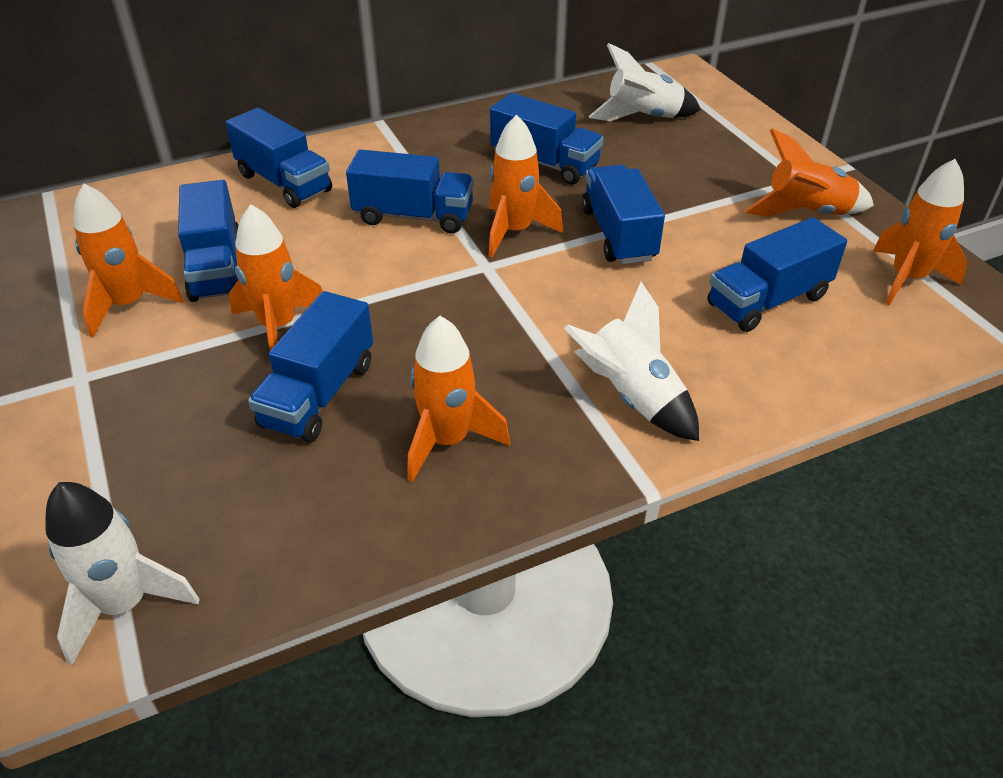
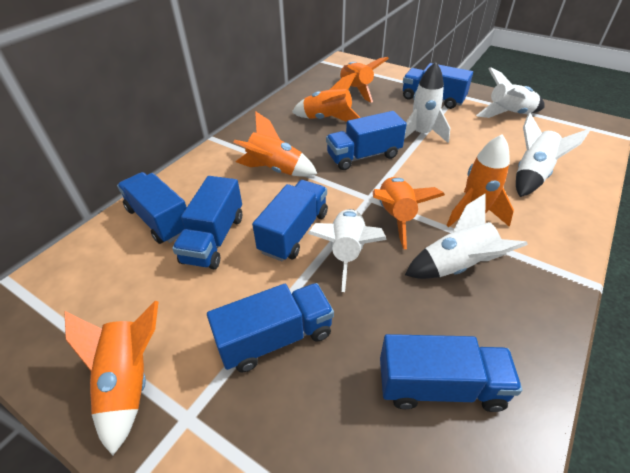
white rocket: 3 -> 5

